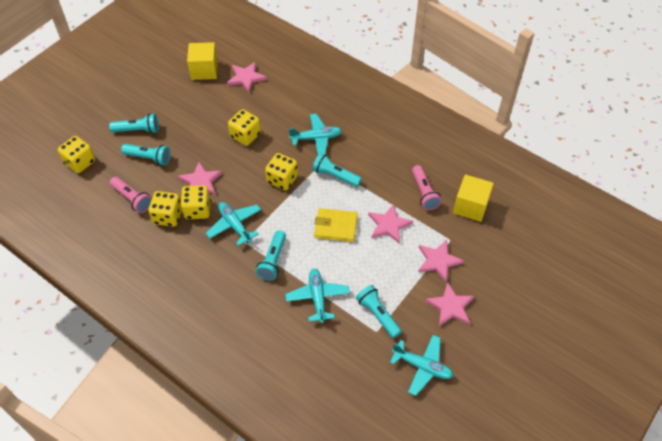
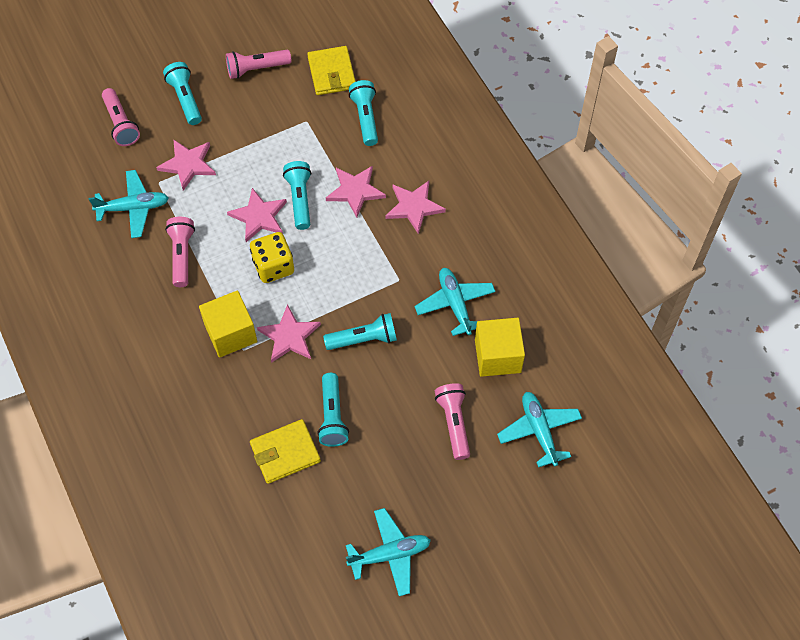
pink flashlight: 2 -> 4
yellow dice: 5 -> 1
yellow wallet: 1 -> 2

